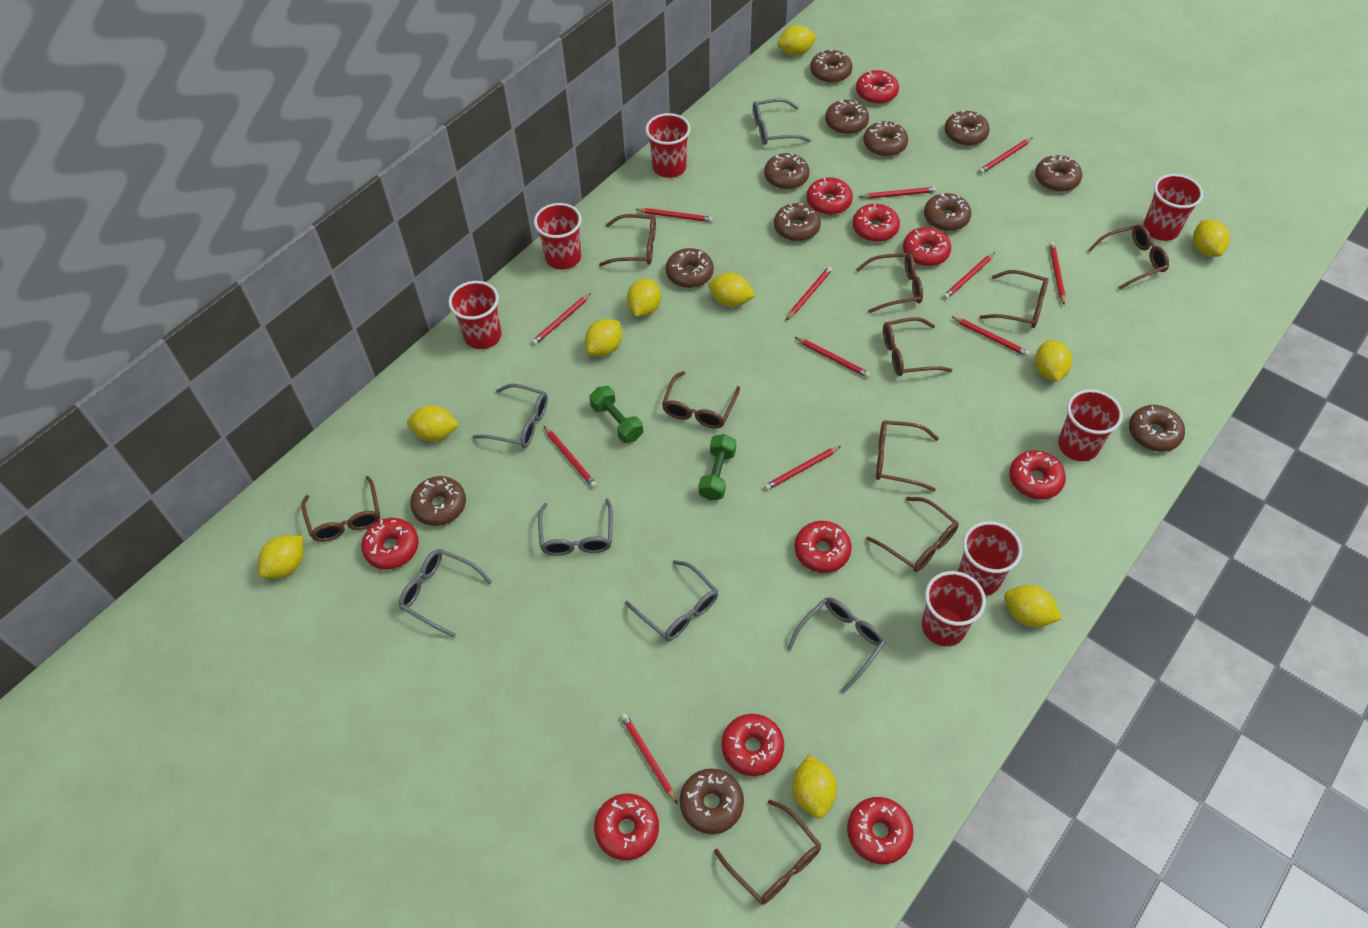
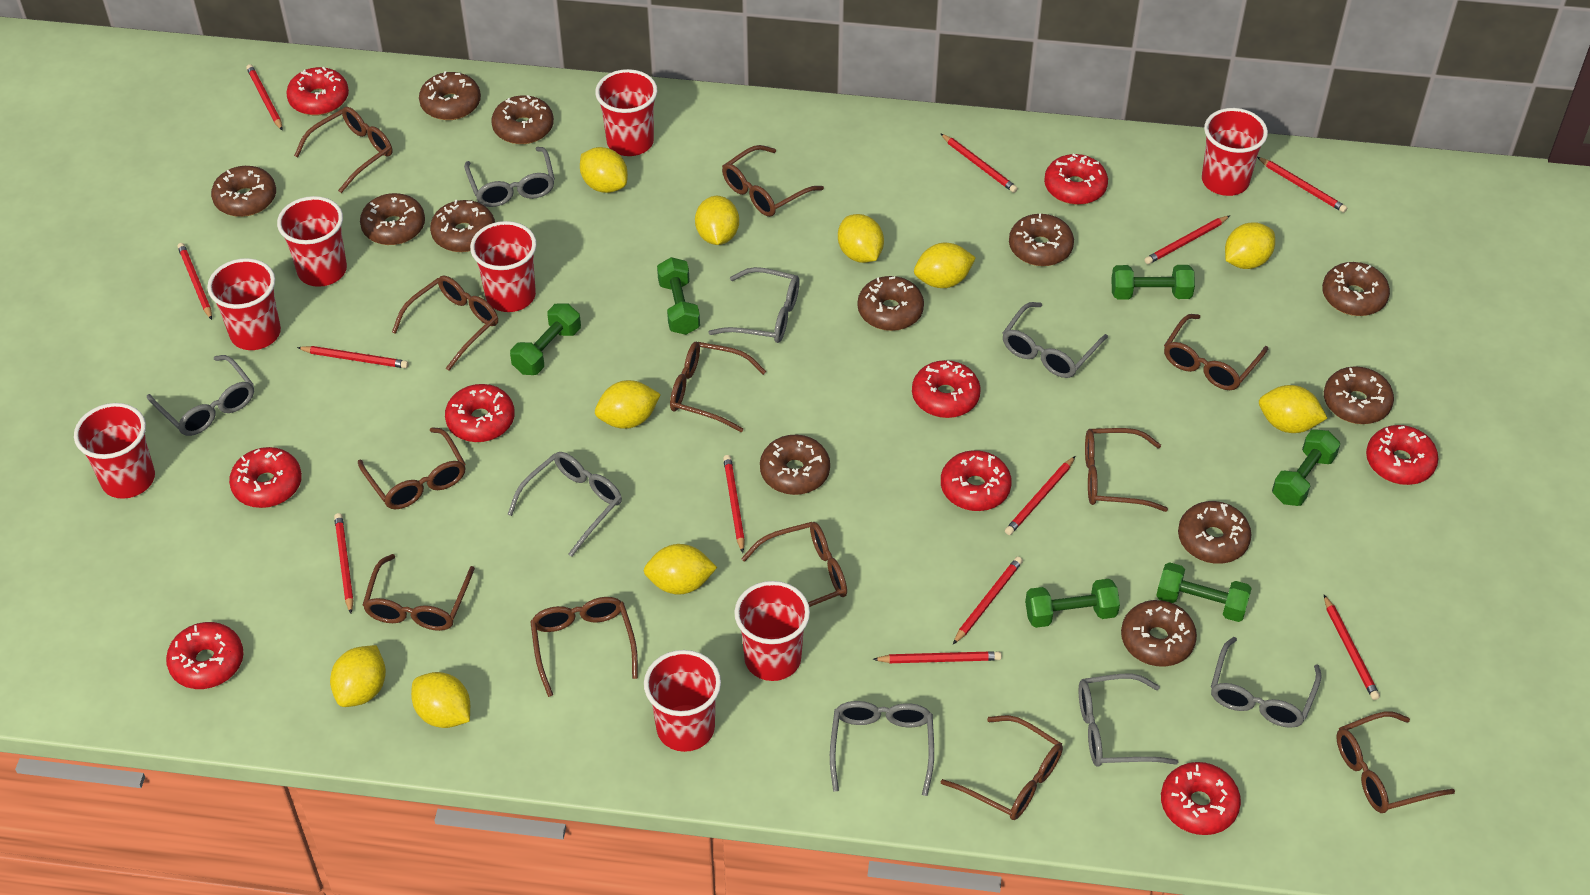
brown glasses: 10 -> 12
green dumbbell: 2 -> 6
grey glasses: 6 -> 8
red cup: 7 -> 8
red donut: 10 -> 9

